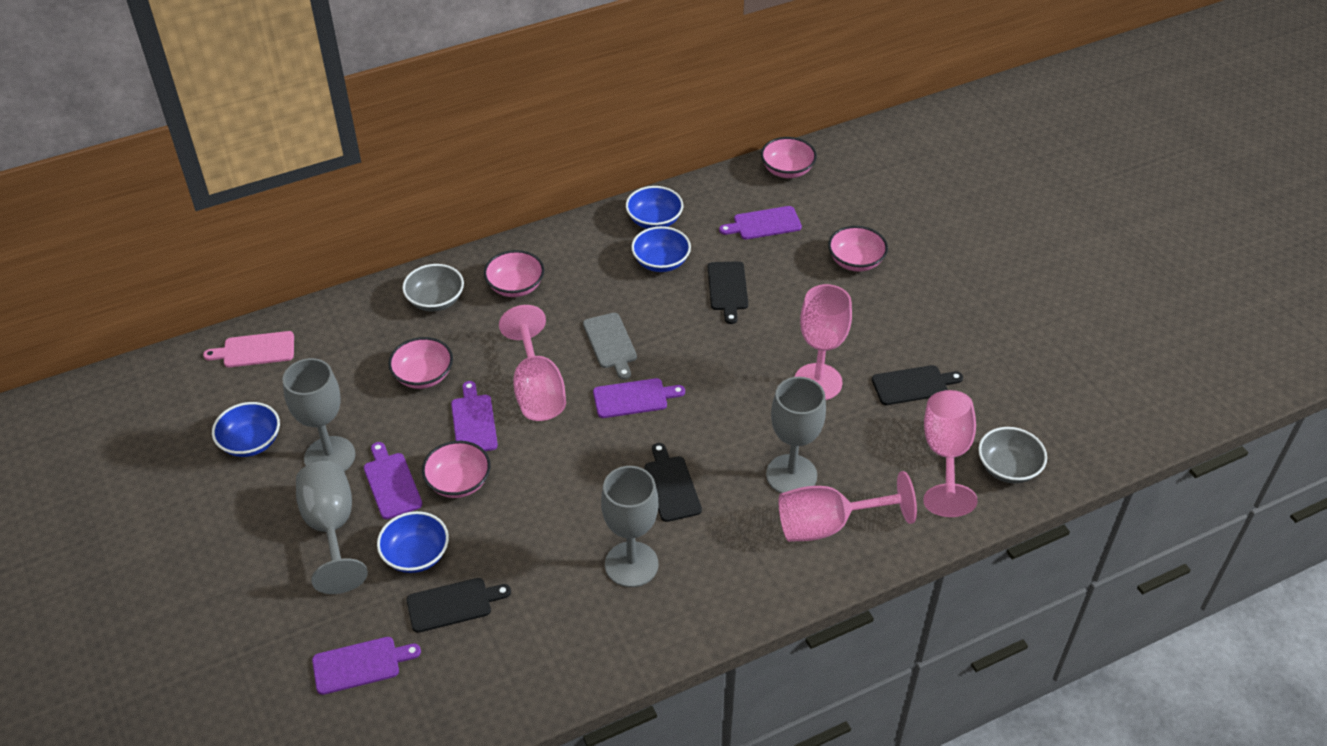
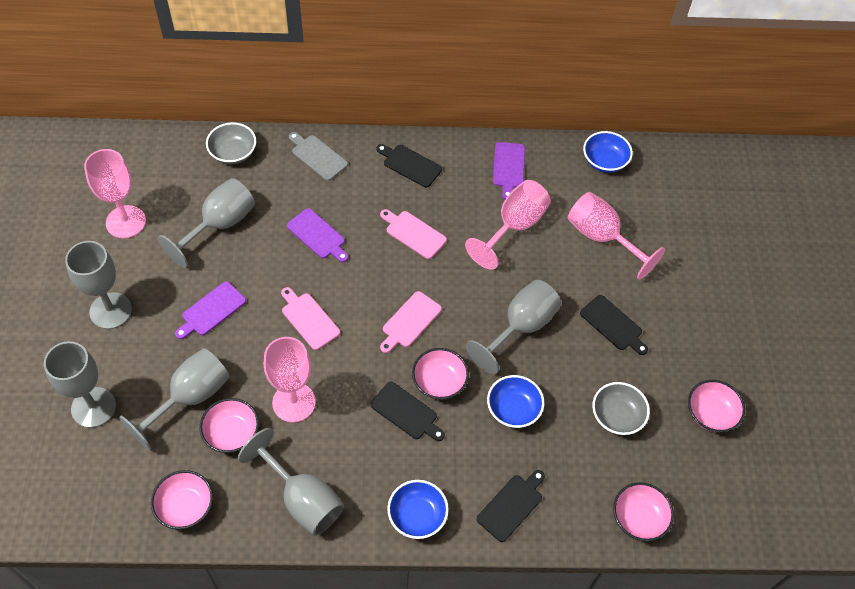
blue bowl: 4 -> 3
grey goblet: 4 -> 6
pink cutting board: 1 -> 3
purple cutting board: 5 -> 3

